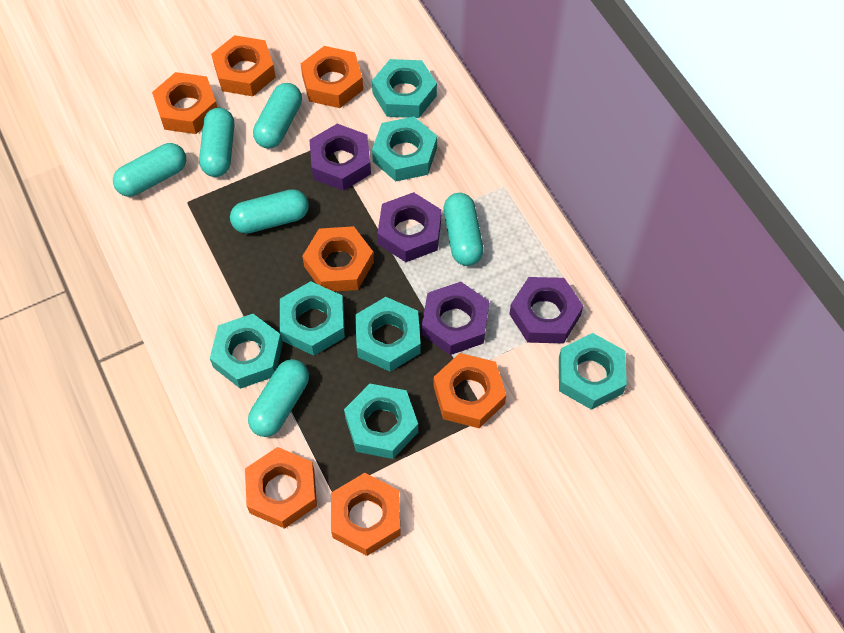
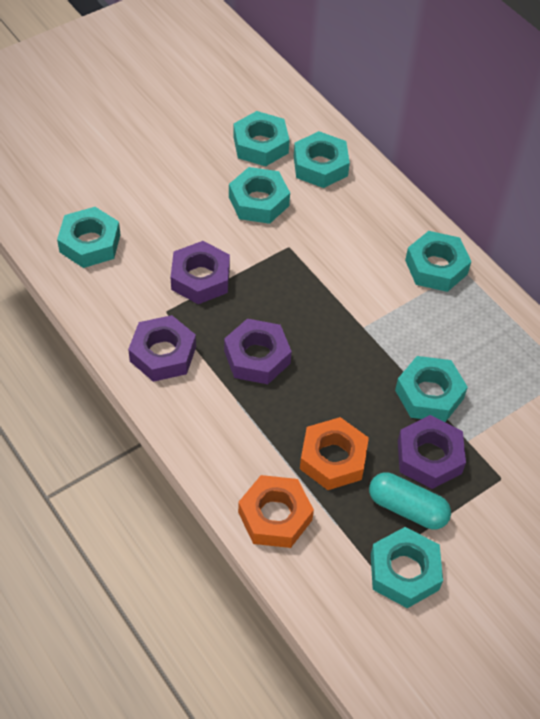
orange nut: 7 -> 2
turquoise capsule: 6 -> 1

